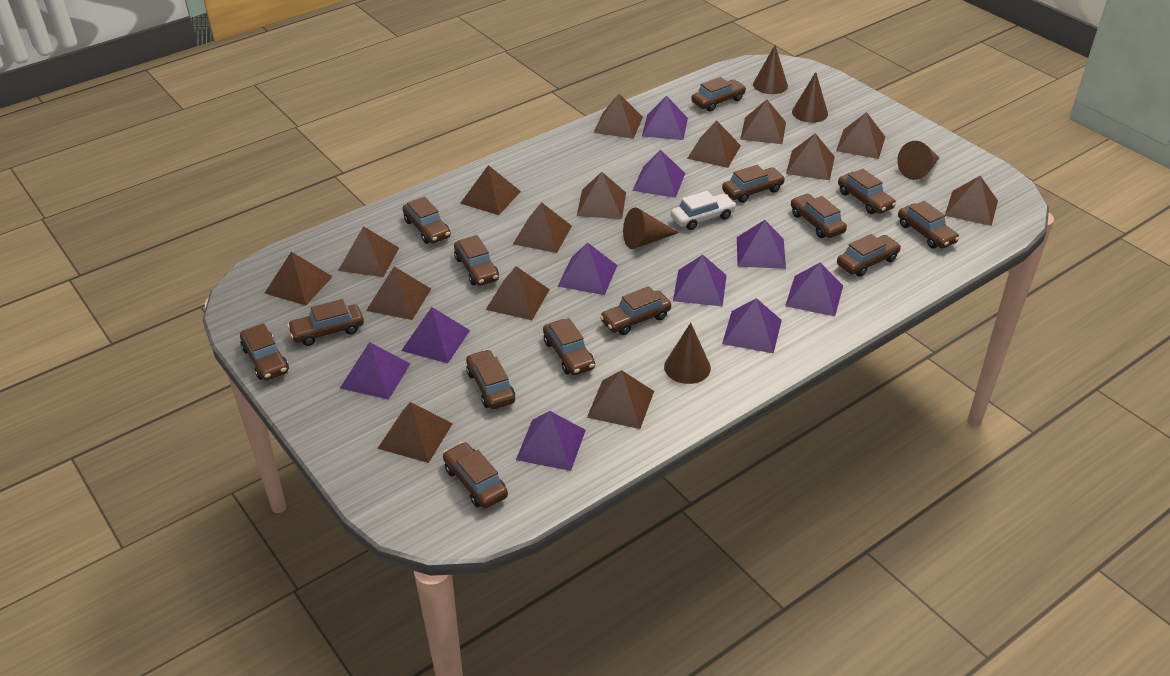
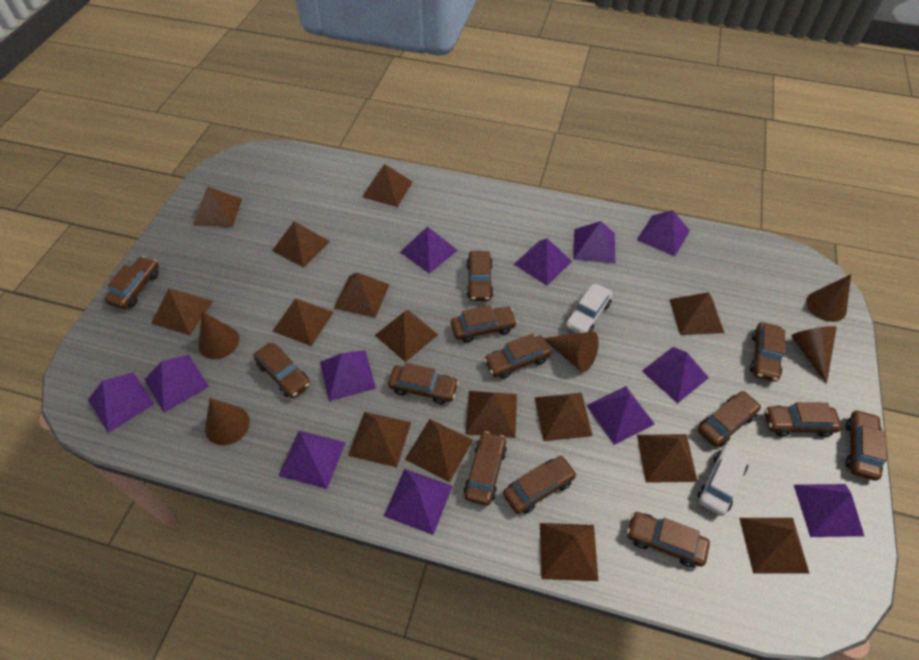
brown car: 14 -> 13
purple pyramid: 10 -> 12
white car: 1 -> 2

